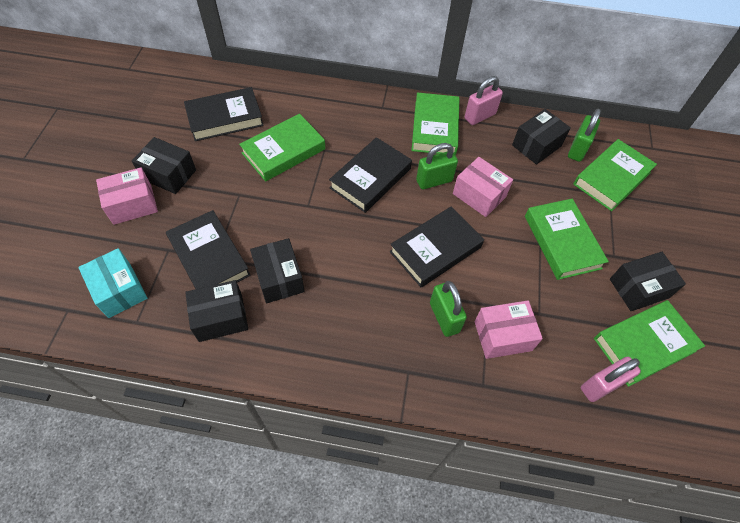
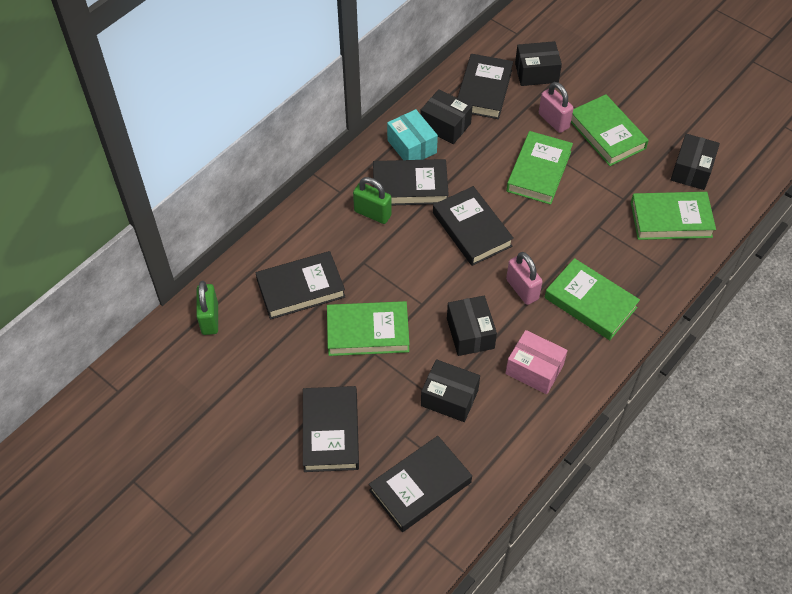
black book: 4 -> 6
green padlock: 3 -> 2
pink box: 3 -> 1

